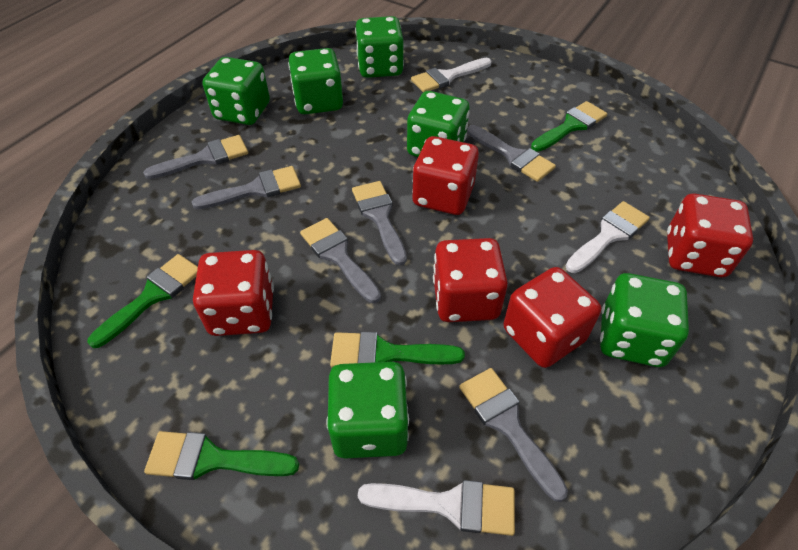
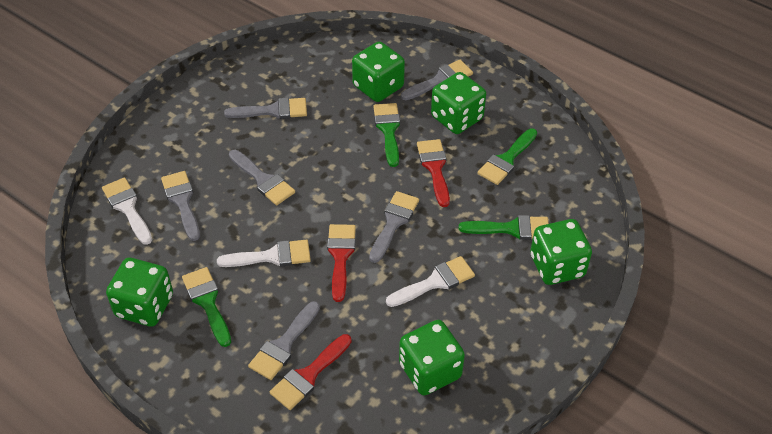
green dice: 6 -> 5
red brush: 0 -> 3
red dice: 5 -> 0

